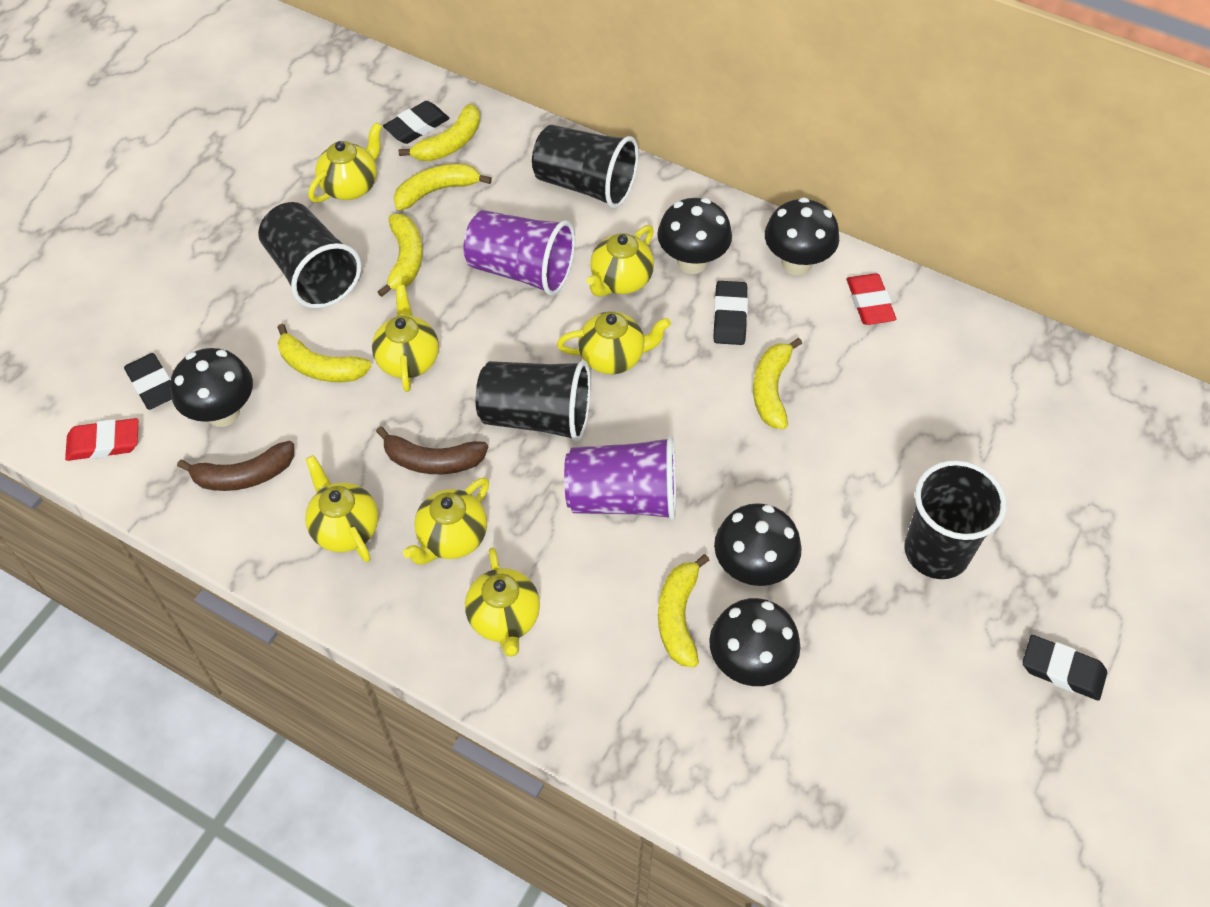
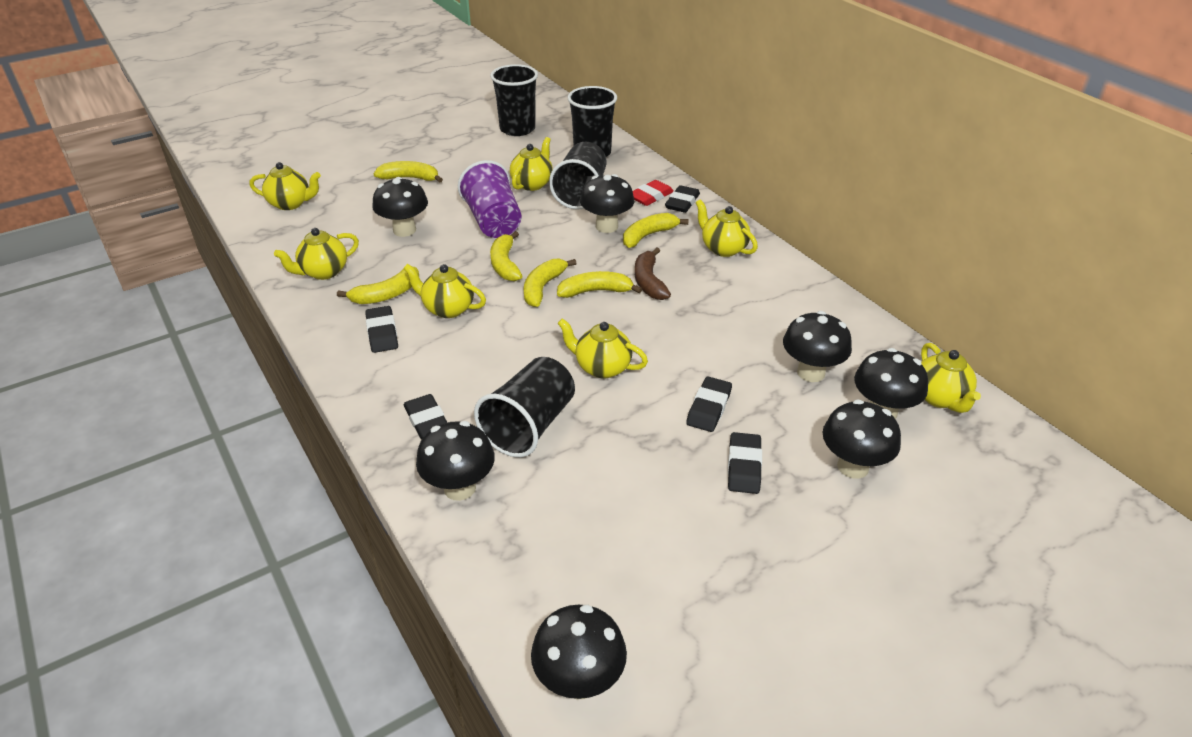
black eraser: 4 -> 5
black mushroom: 5 -> 7
brown banana: 2 -> 1
purple cup: 2 -> 1
red eraser: 2 -> 1

